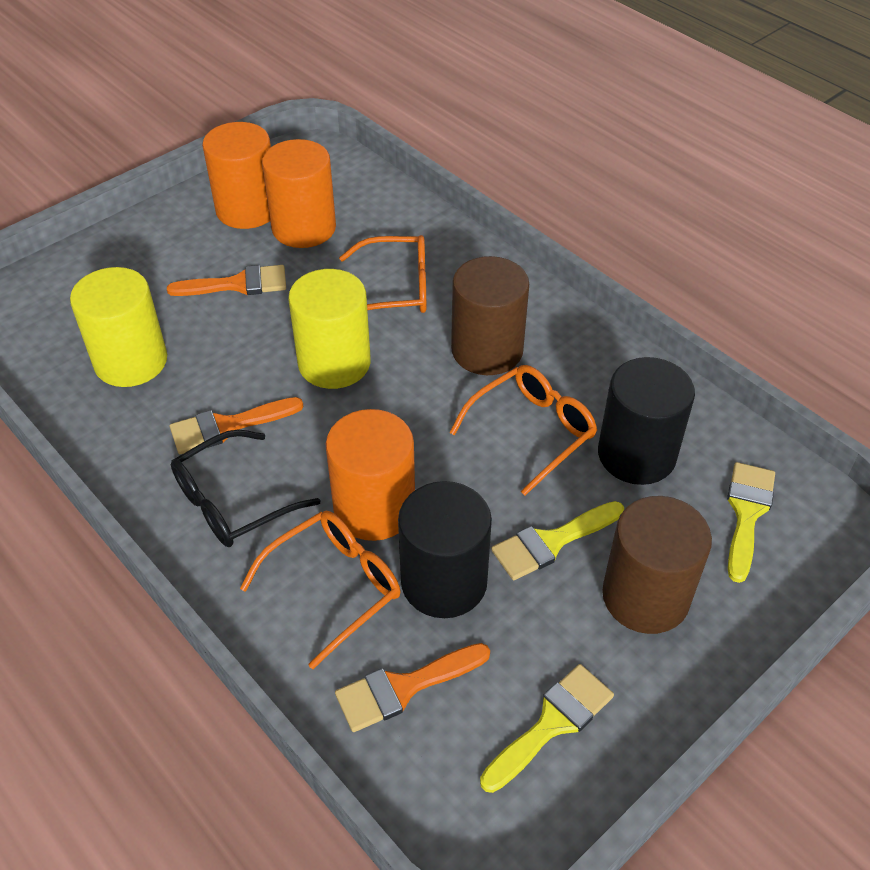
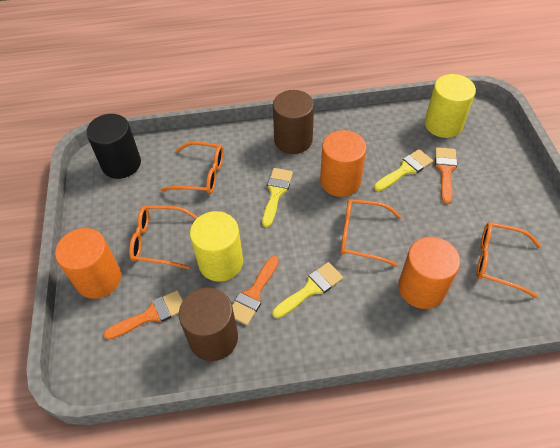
black cylinder: 2 -> 1
black glasses: 1 -> 0
orange glasses: 3 -> 4

